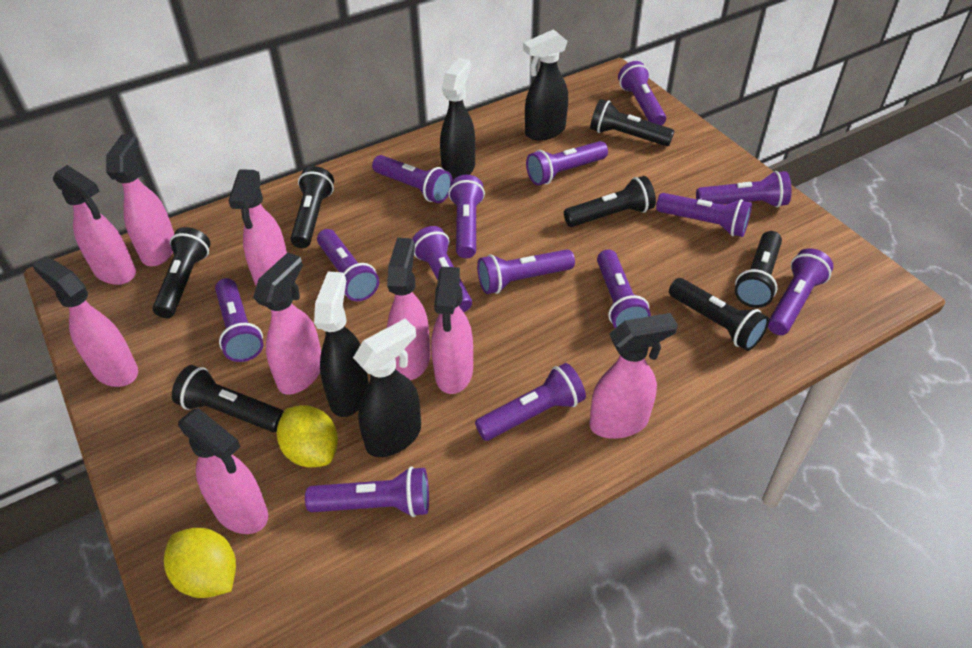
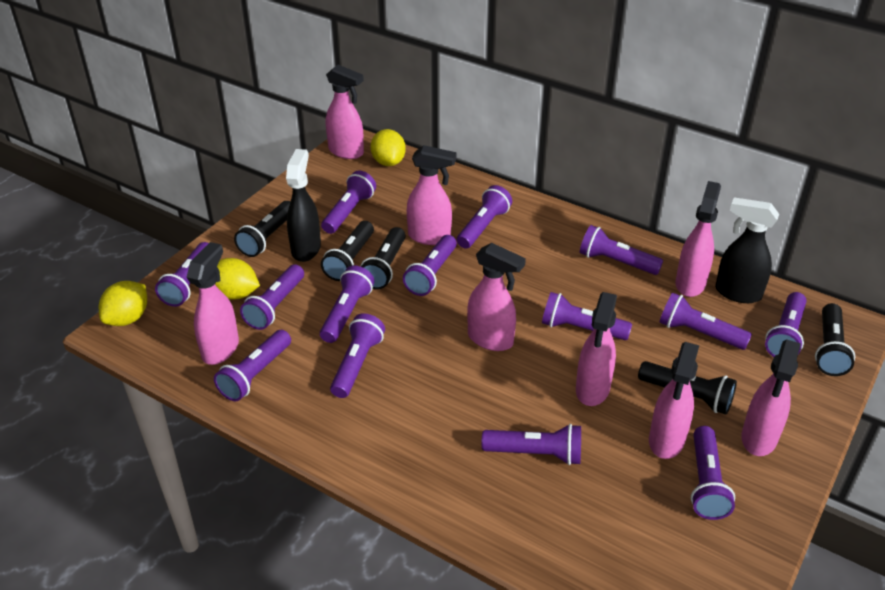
black flashlight: 7 -> 5
black spray bottle: 4 -> 2
pink spray bottle: 9 -> 8
yellow lemon: 2 -> 3

